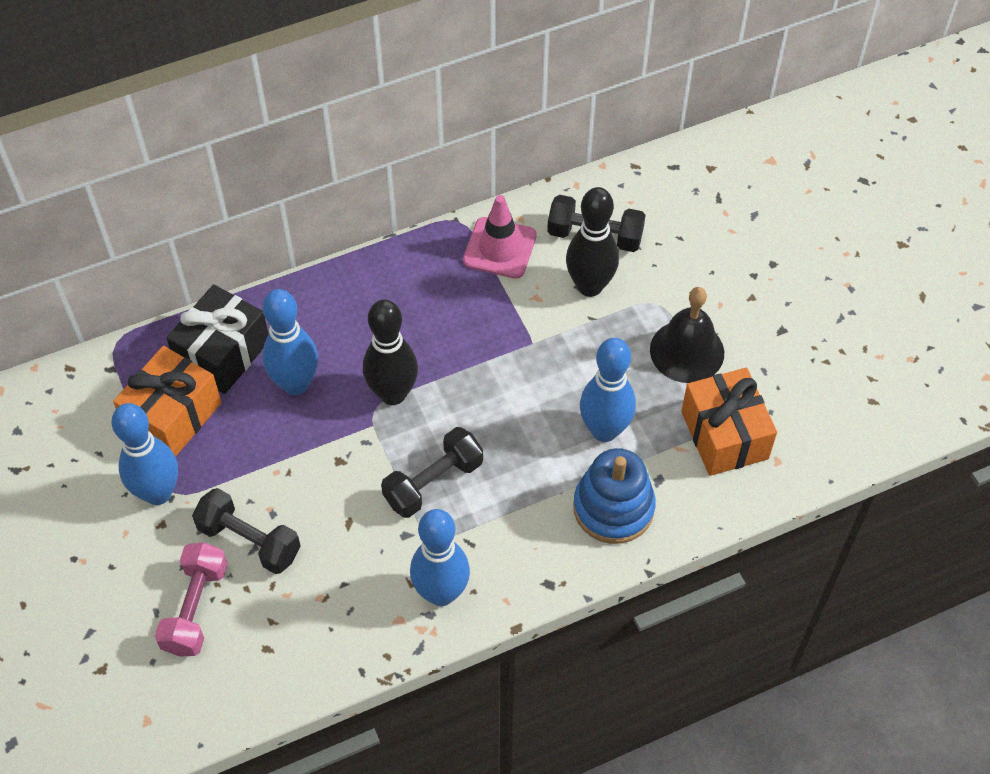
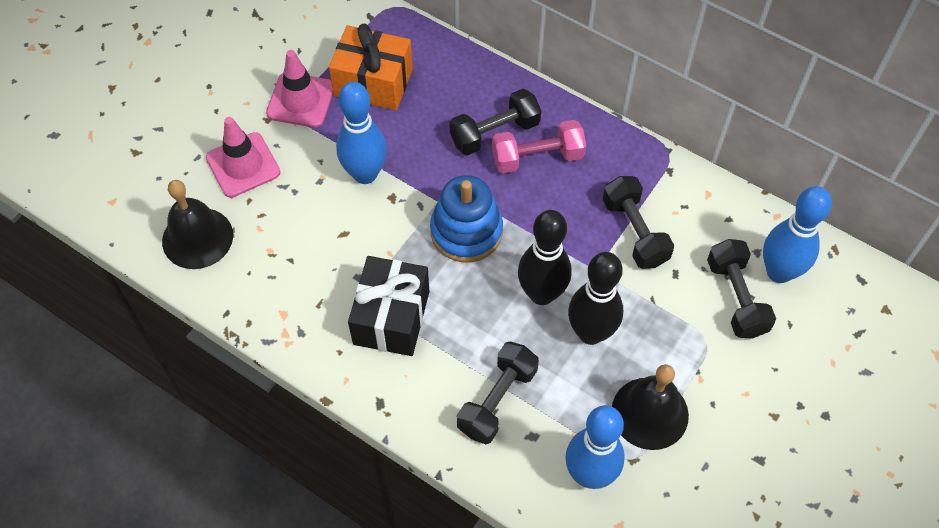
black bell: 1 -> 2
black dumbbell: 3 -> 4
blue bowling pin: 4 -> 3
orange gift: 2 -> 1
pink traffic cone: 1 -> 2

